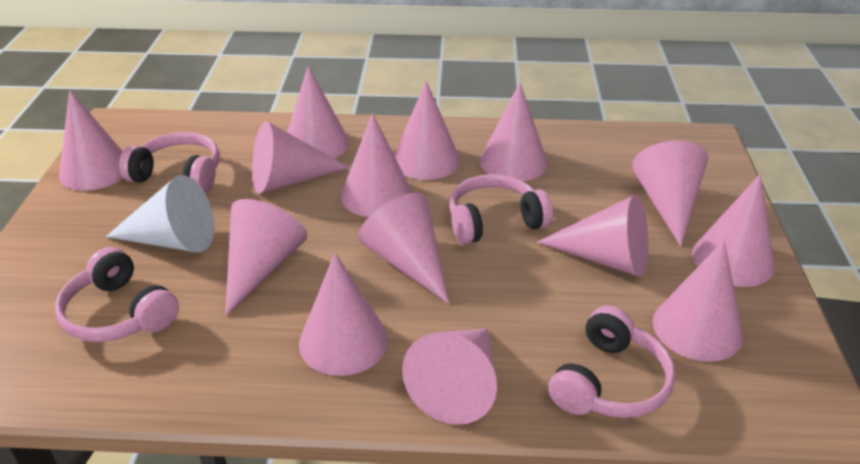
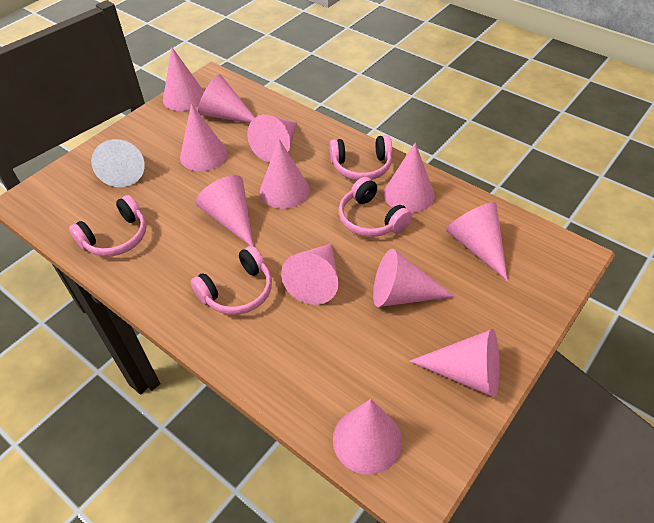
pink cone: 14 -> 12

